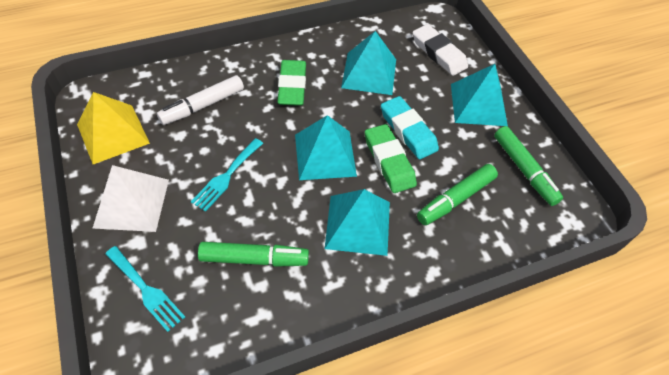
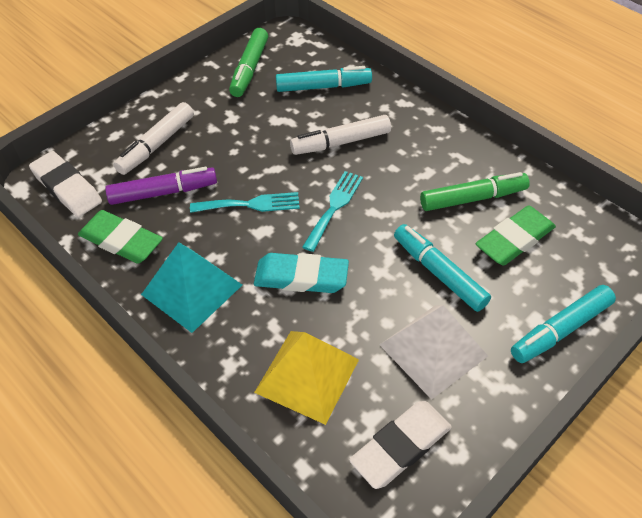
green marker: 3 -> 2
purple marker: 0 -> 1
turquoise marker: 0 -> 3
turquoise pyramid: 4 -> 1
white eraser: 1 -> 2
white marker: 1 -> 2

